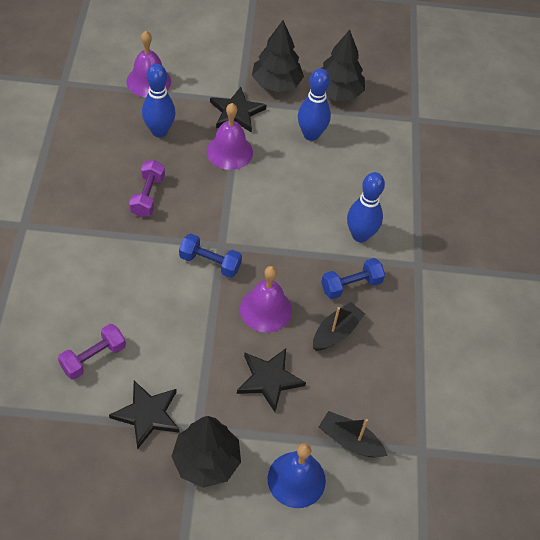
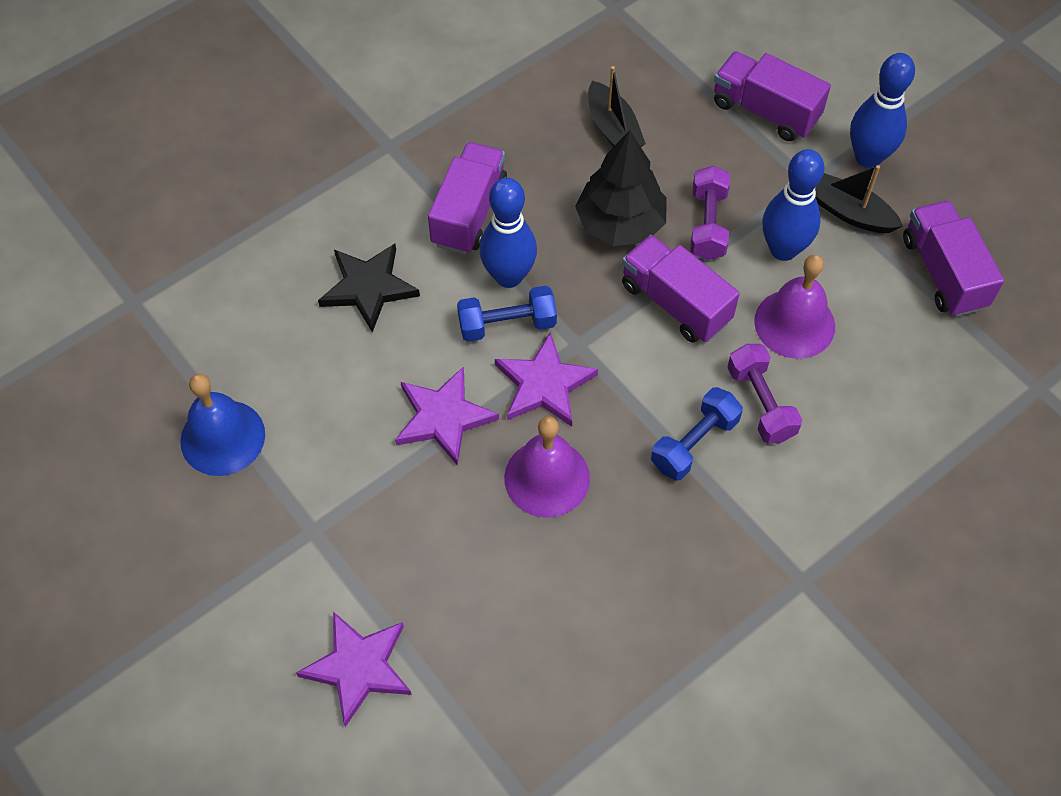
black star: 3 -> 1
black tree: 3 -> 1
purple bell: 3 -> 2
purple star: 0 -> 3
purple truck: 0 -> 4

